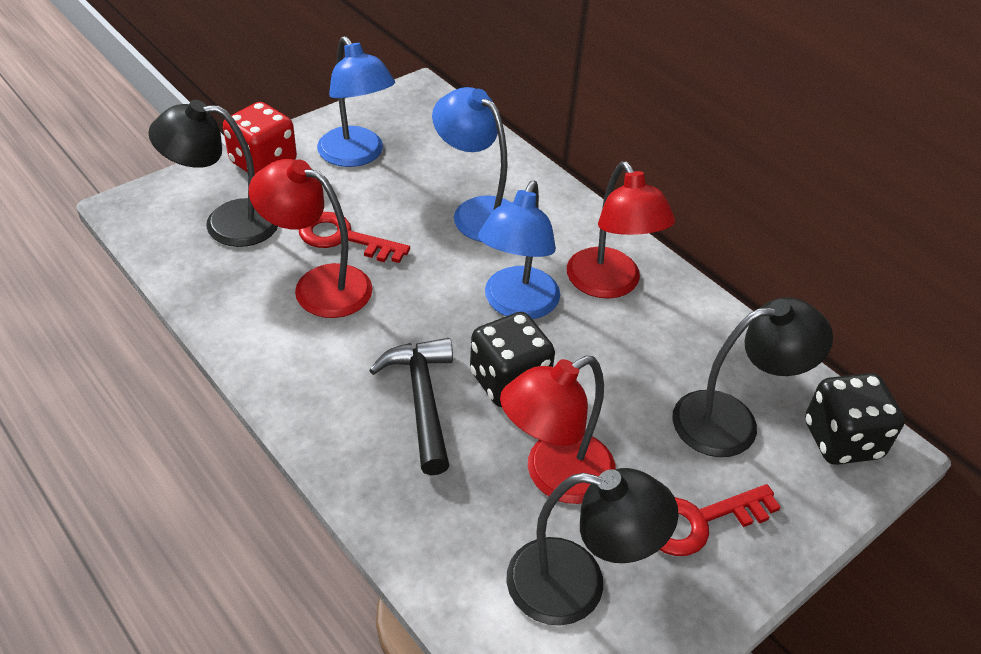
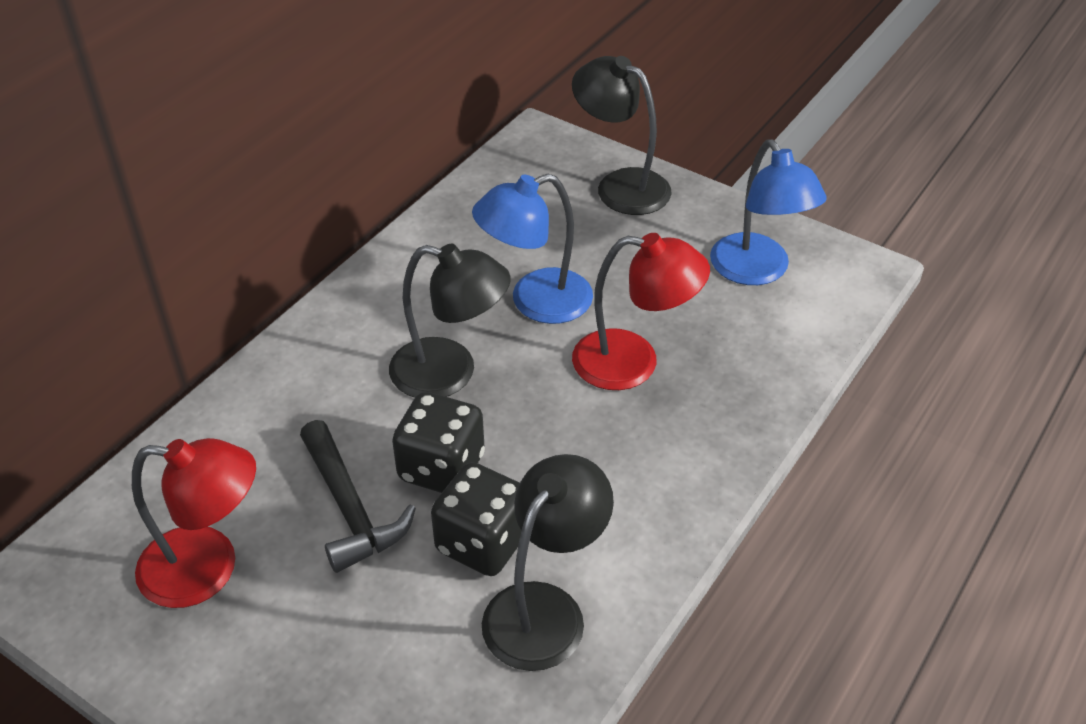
blue lamp: 3 -> 2
red dice: 1 -> 0
red key: 2 -> 0
red lamp: 3 -> 2

